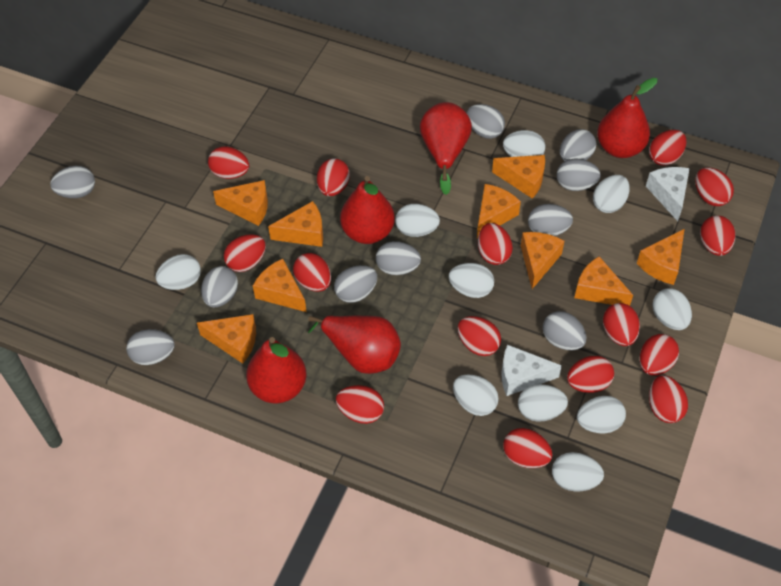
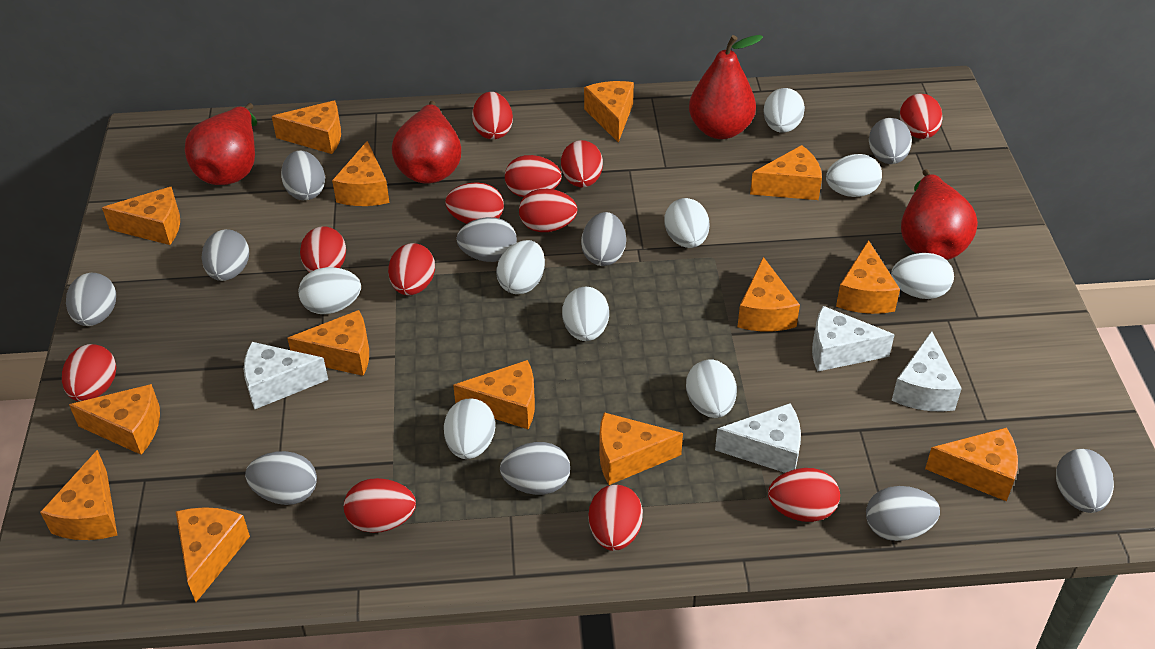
orange cheese: 9 -> 14
red egg: 15 -> 12
red pear: 5 -> 4
white cheese: 2 -> 4
white egg: 10 -> 9

